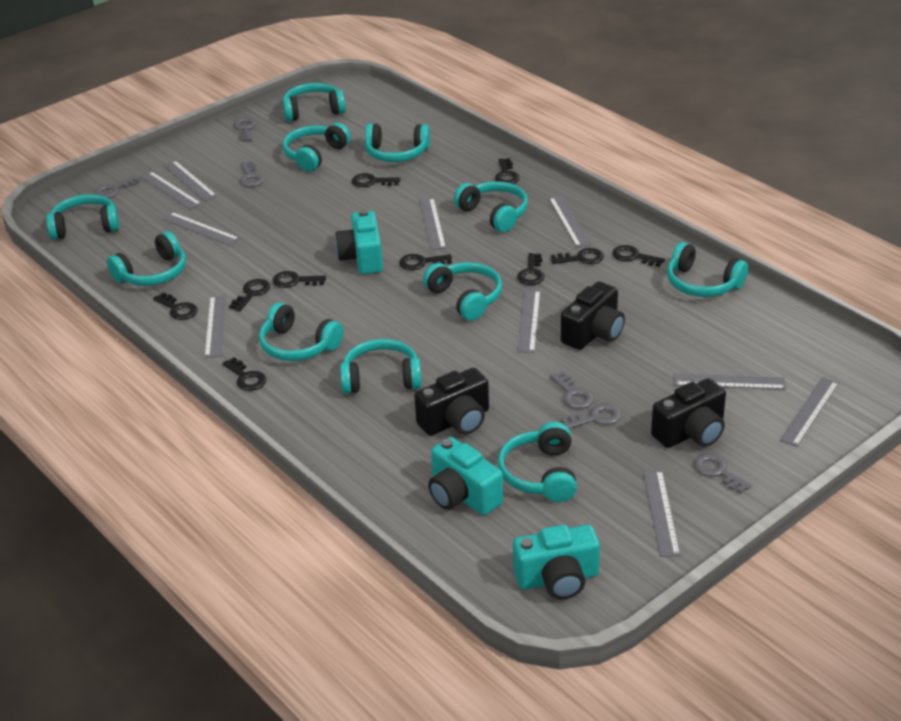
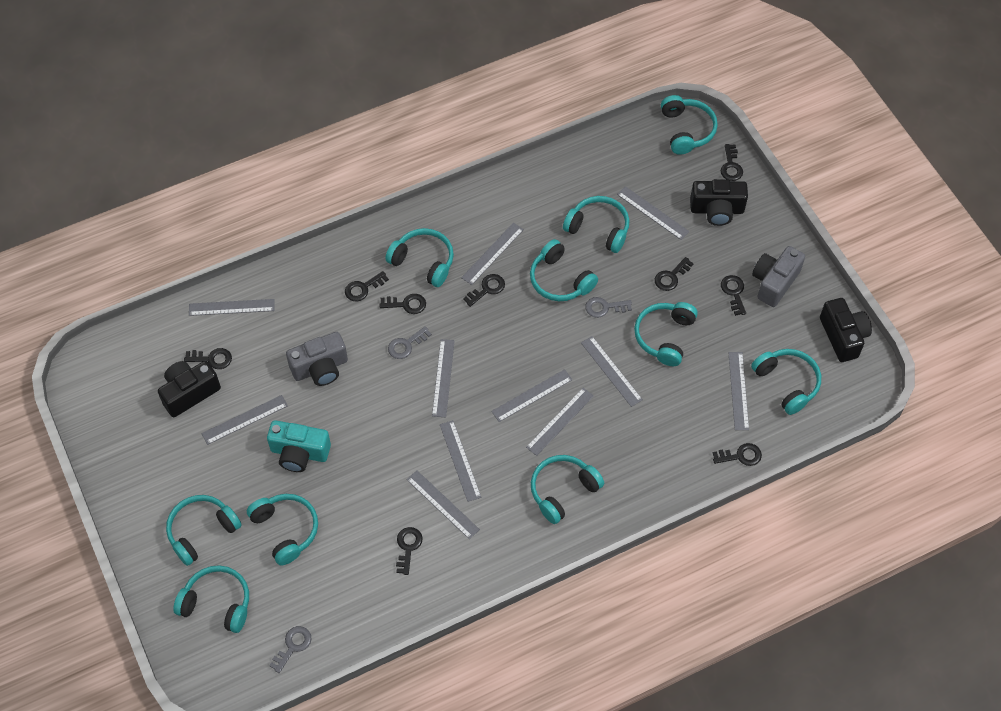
black key: 10 -> 9
grey camera: 0 -> 2
grey key: 6 -> 3
grey ruler: 10 -> 11
turquoise camera: 3 -> 1
turquoise headphones: 11 -> 10

